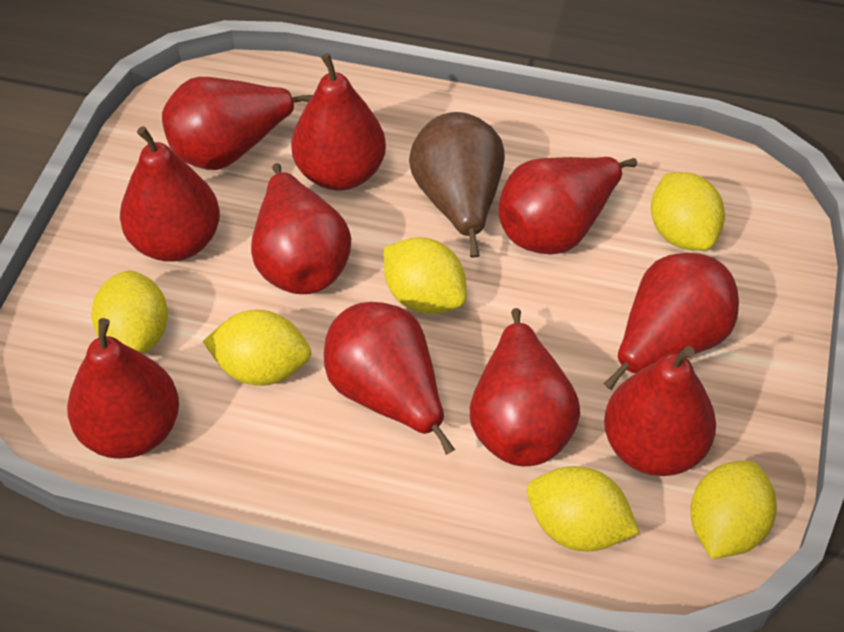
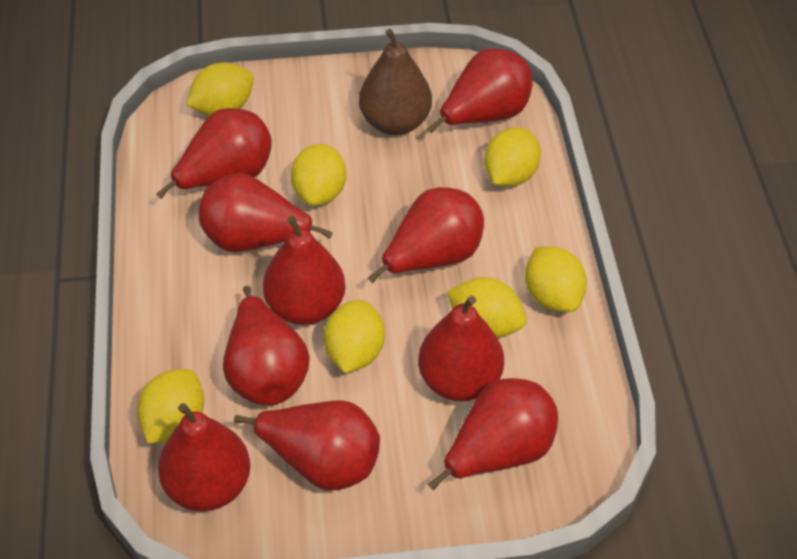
yellow lemon: 6 -> 7

